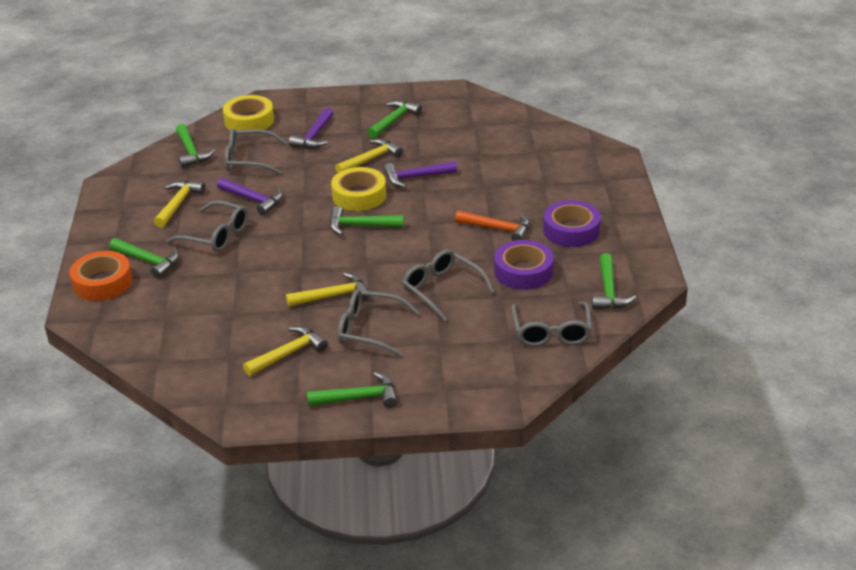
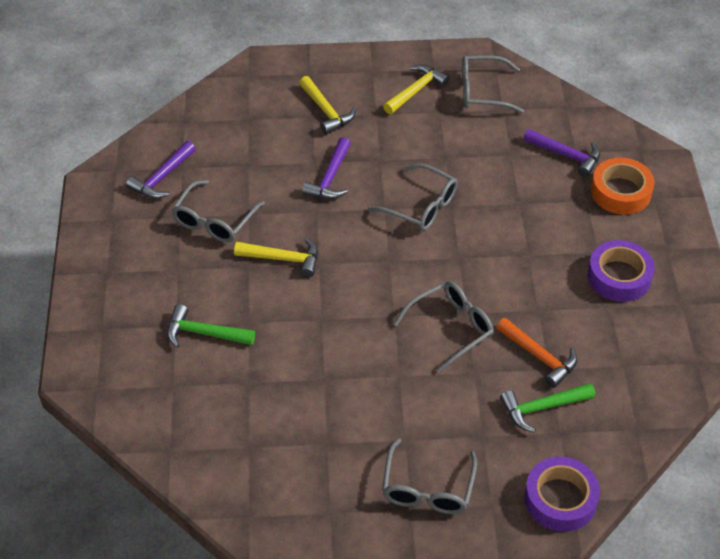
green hammer: 6 -> 2
yellow hammer: 4 -> 3
yellow tape: 2 -> 0

